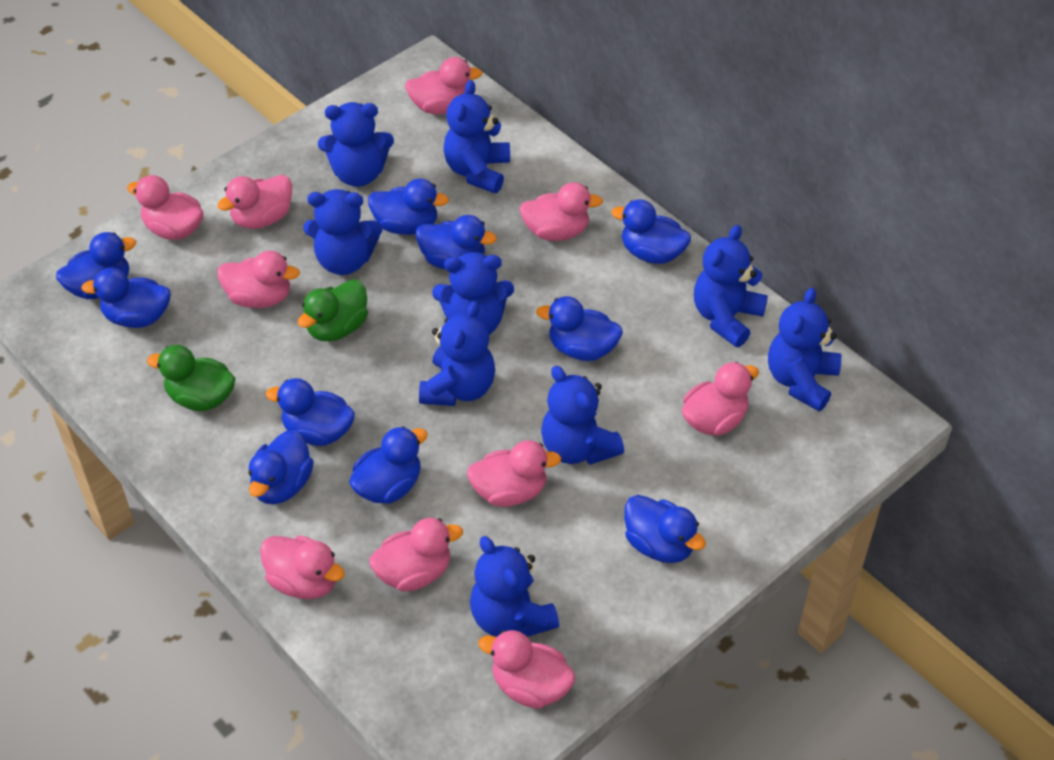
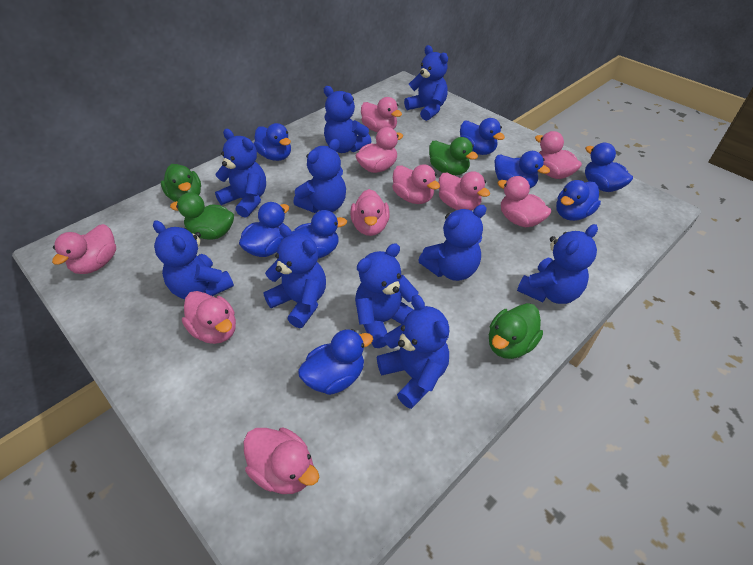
blue duck: 10 -> 8
blue teddy bear: 9 -> 10
green duck: 2 -> 4

